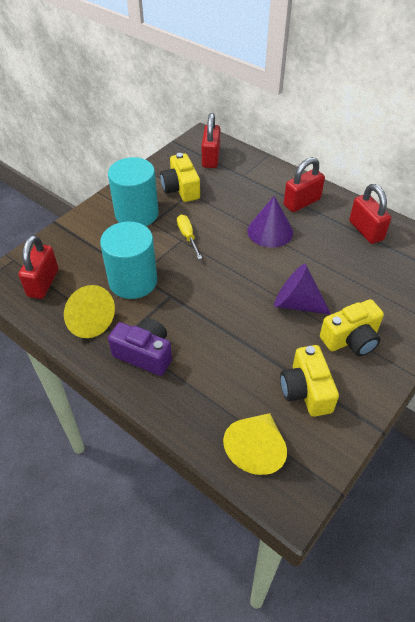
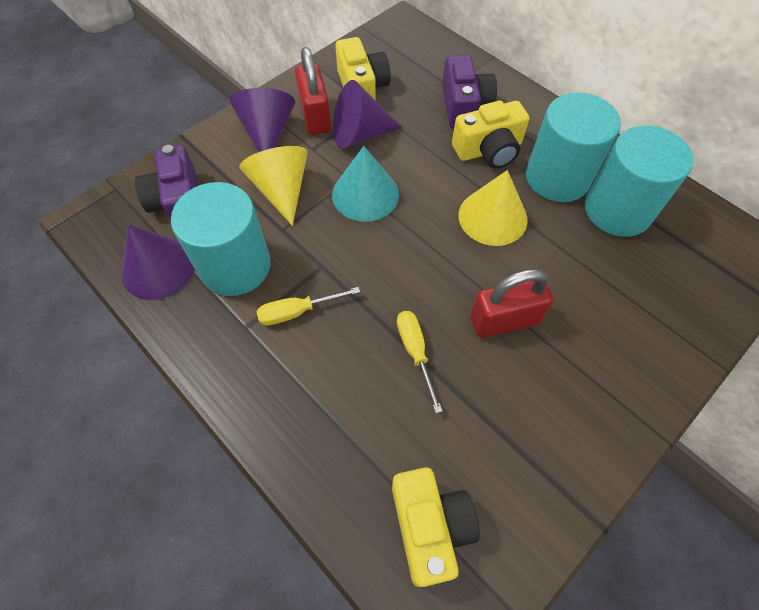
purple camera: 1 -> 2
purple cone: 2 -> 3
red padlock: 4 -> 2
turquoise cone: 0 -> 1
turquoise cylinder: 2 -> 3
yellow screwdriver: 1 -> 2

